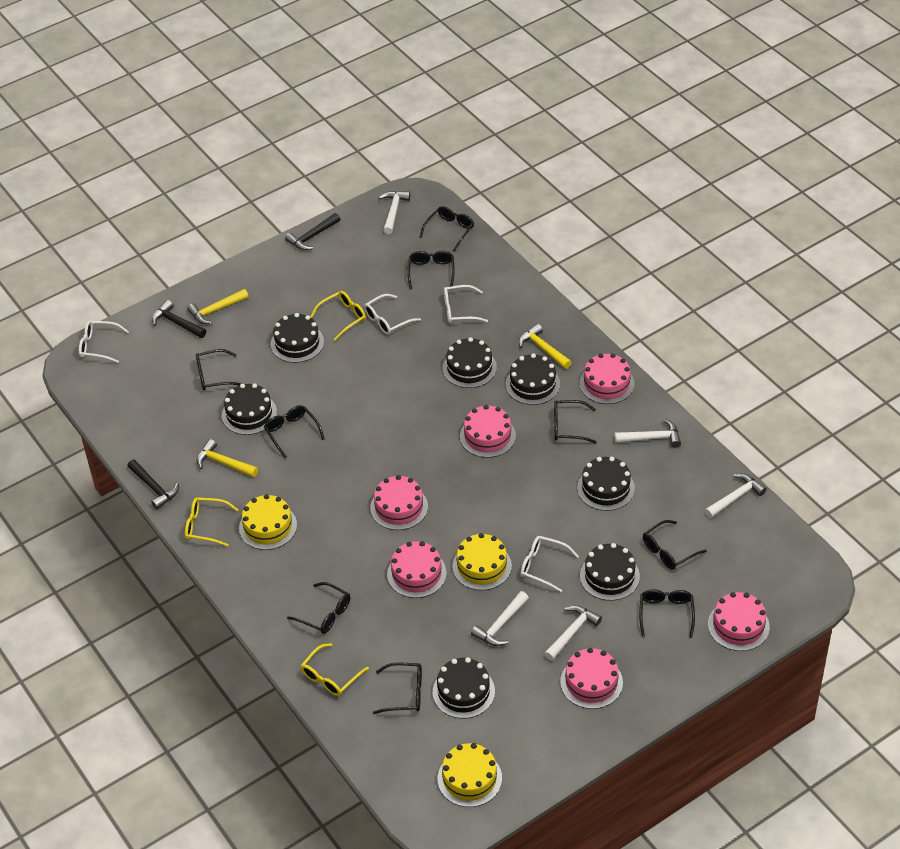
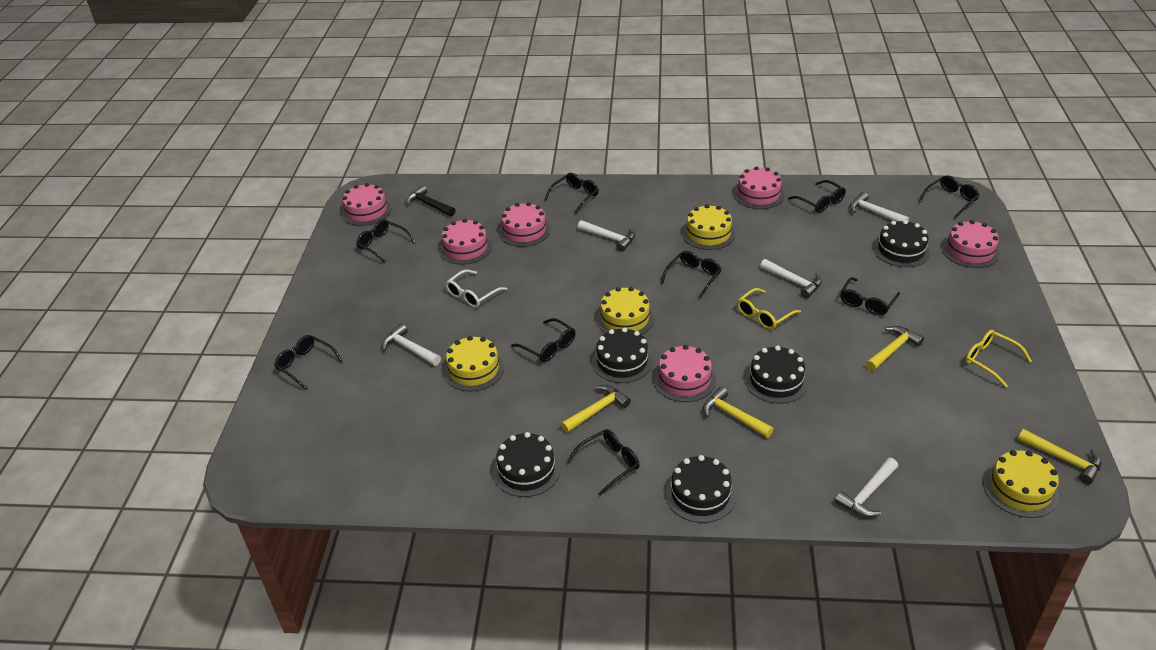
black cake: 7 -> 5
black hammer: 3 -> 1
white glasses: 4 -> 1
yellow cake: 3 -> 4
yellow glasses: 3 -> 2
yellow hammer: 3 -> 4

